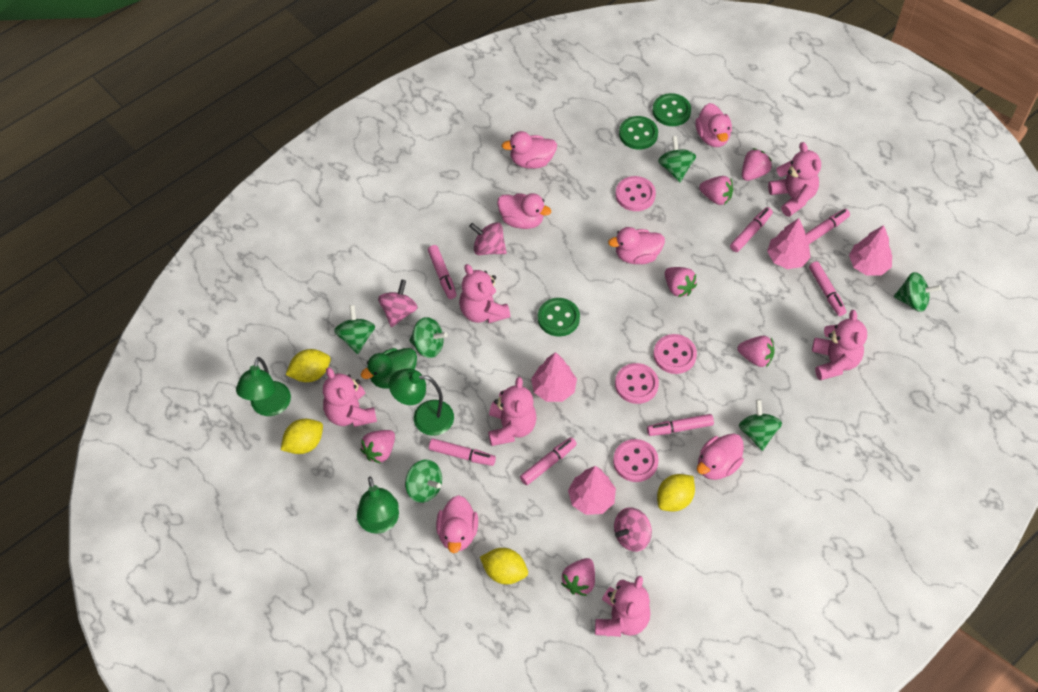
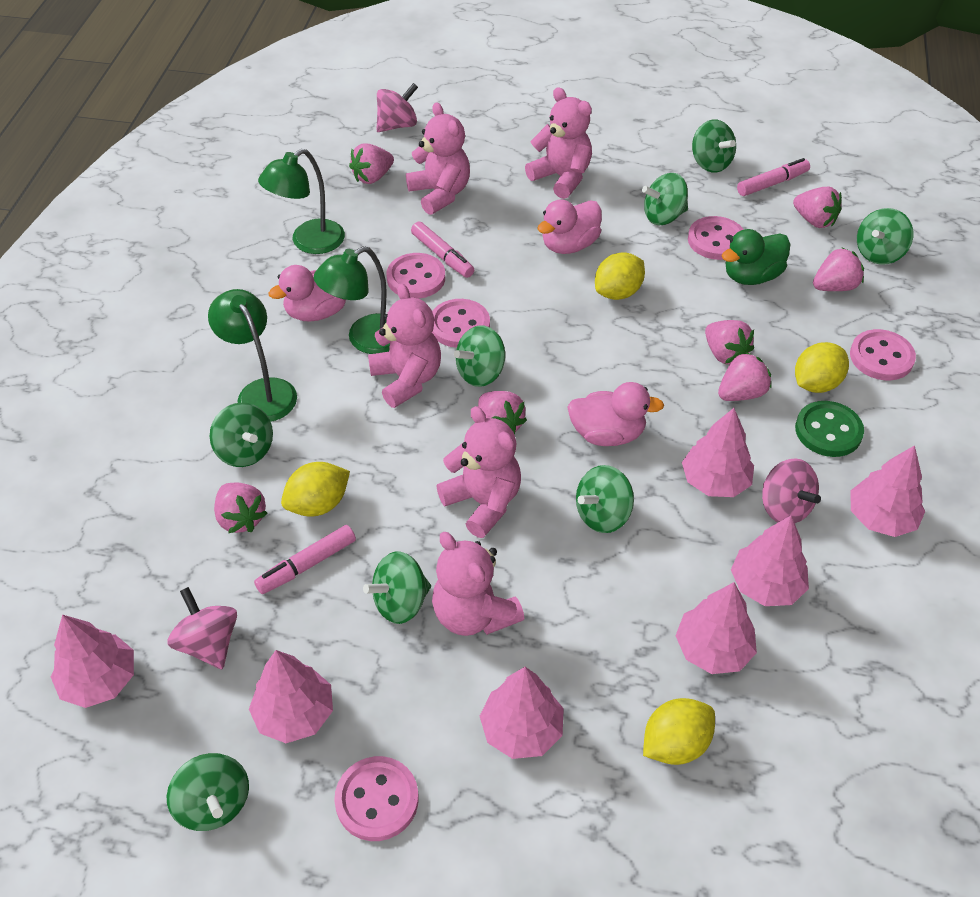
green button: 3 -> 1
green spinning top: 6 -> 8
pink button: 4 -> 5
pink duck: 6 -> 3
pink marker: 7 -> 3
pink strawberry: 6 -> 7
pink teddy bear: 6 -> 5
pink tree: 4 -> 7

